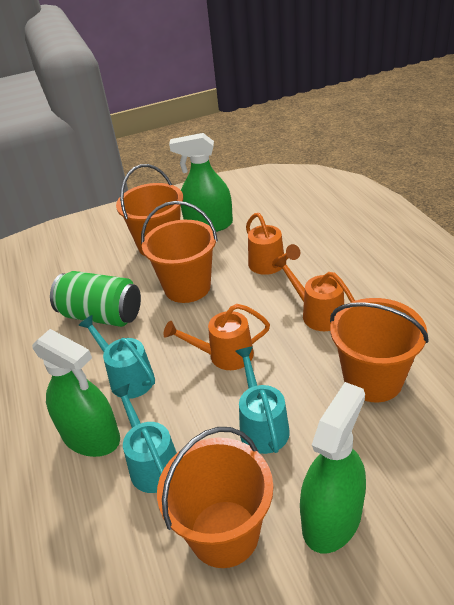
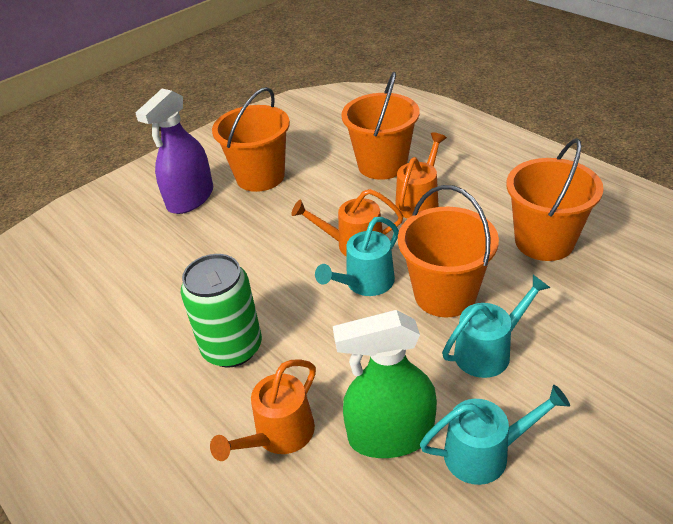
green spray bottle: 3 -> 1
purple spray bottle: 0 -> 1

